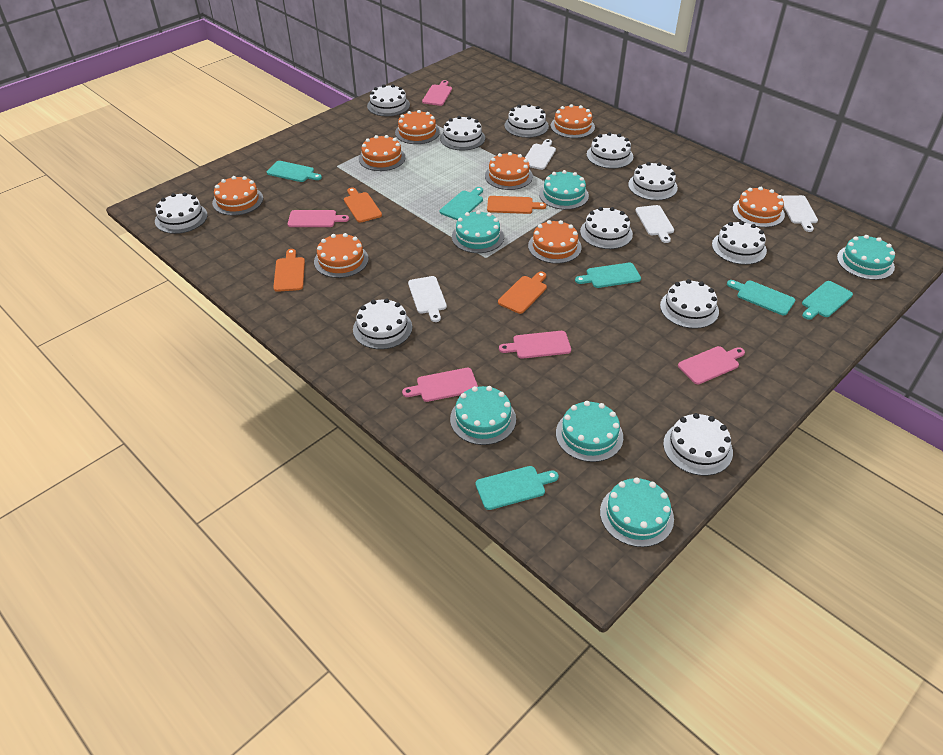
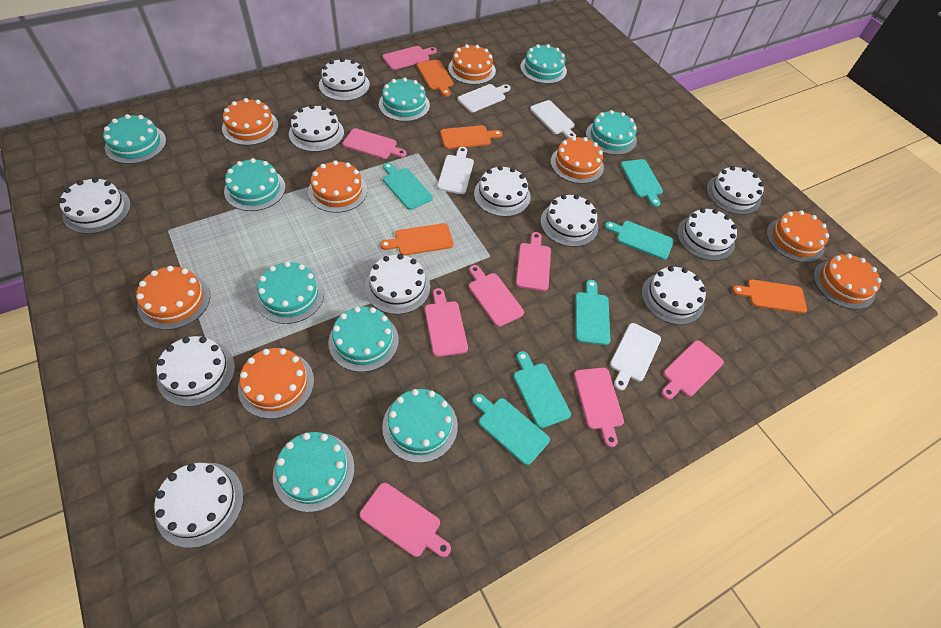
pink cutting board: 5 -> 8
turquoise cake: 6 -> 9

